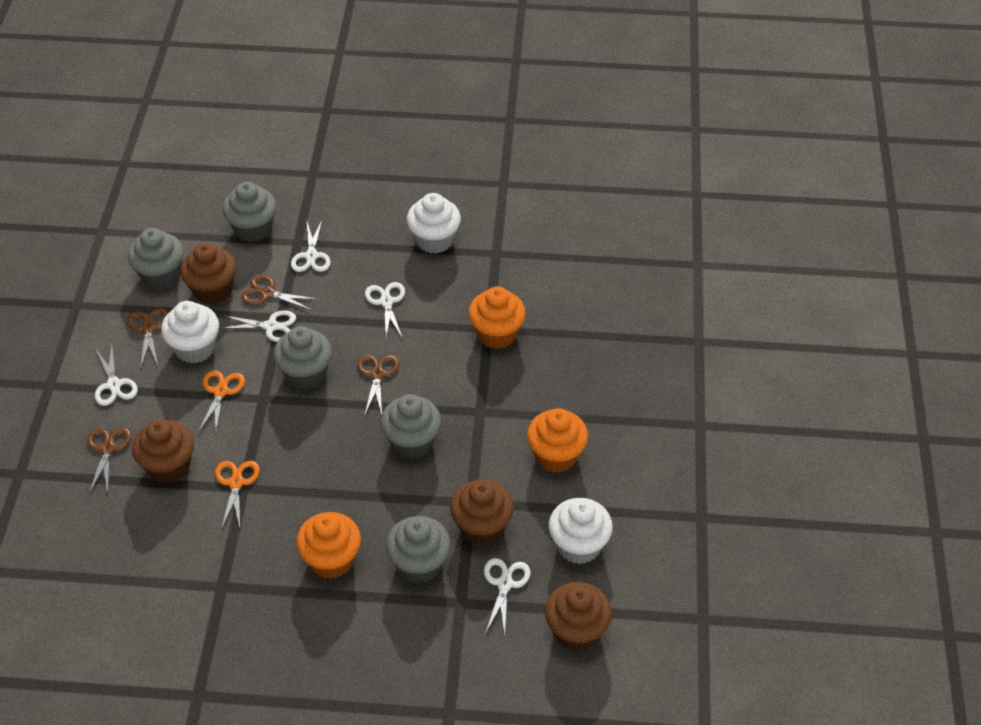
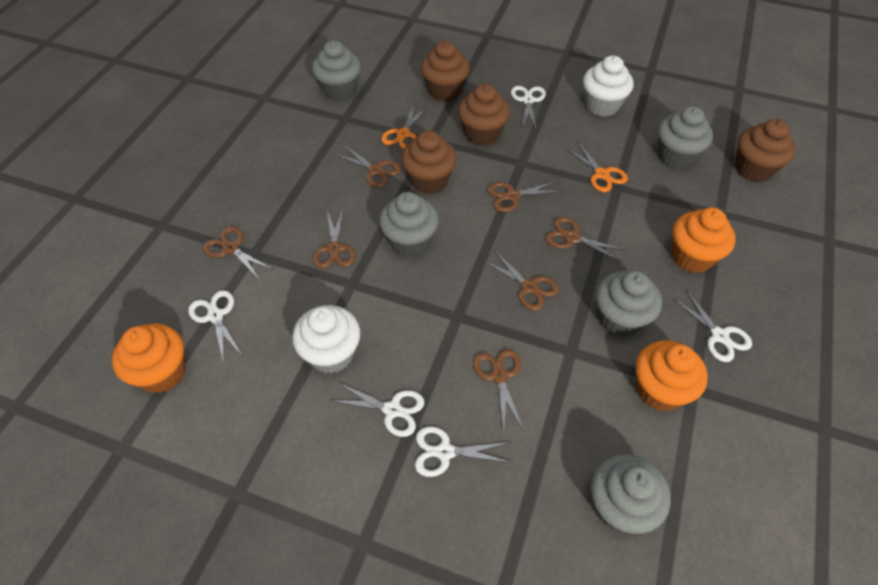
brown scissors: 4 -> 7
white cupcake: 3 -> 2

